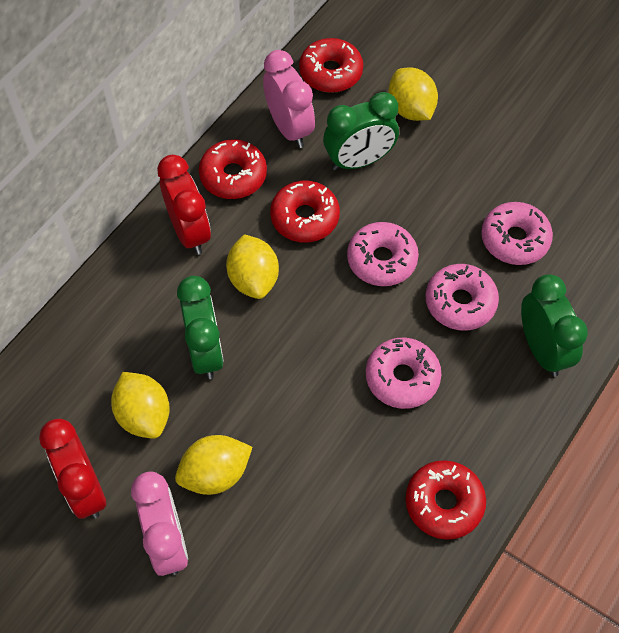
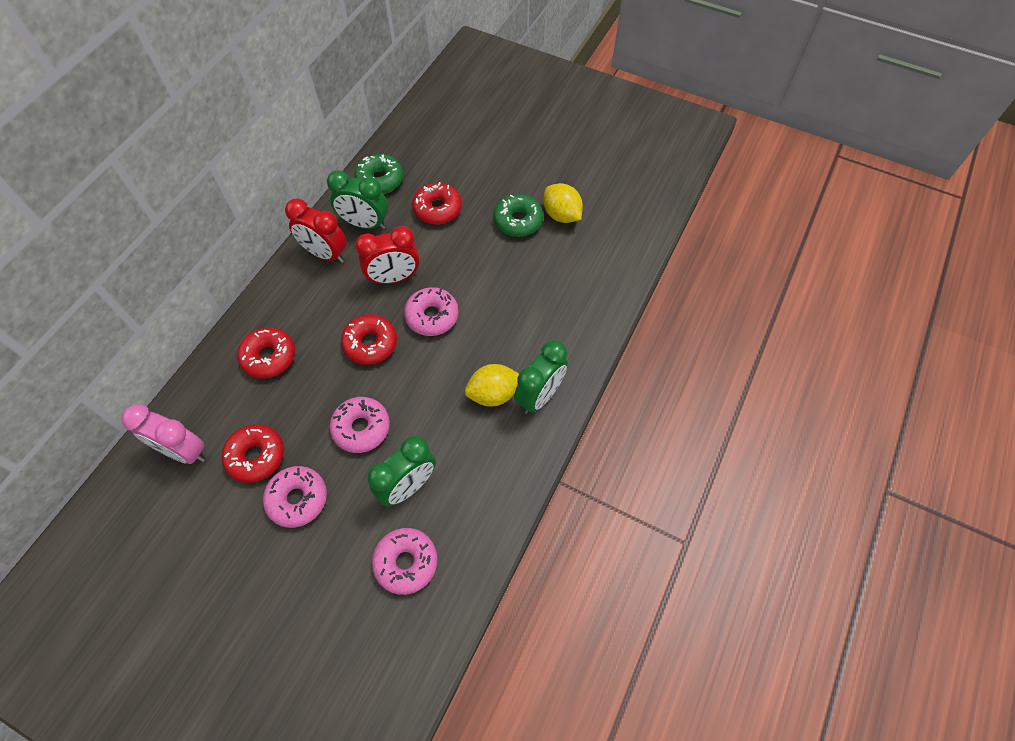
green donut: 0 -> 2
pink clock: 2 -> 1
yellow lemon: 4 -> 2

